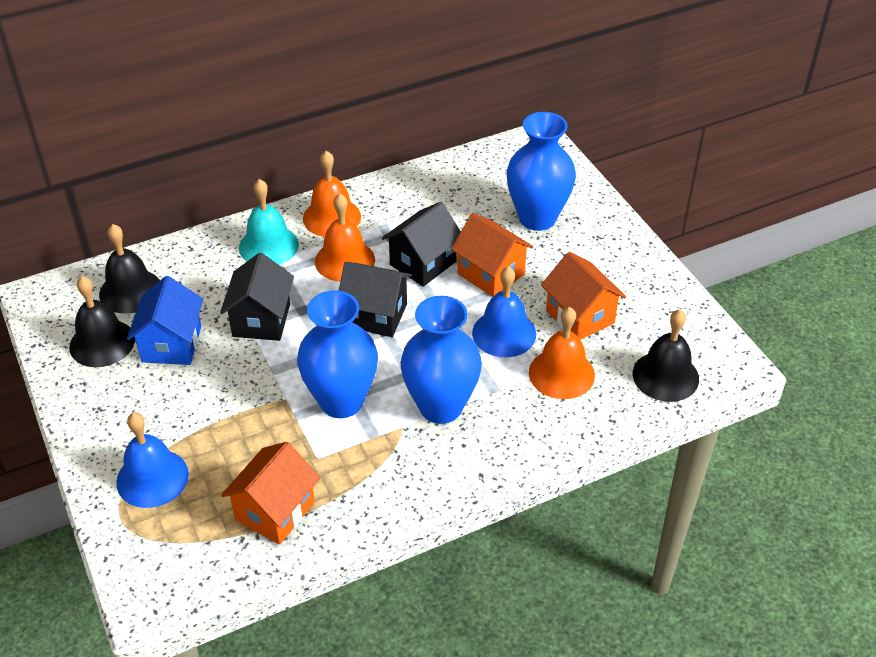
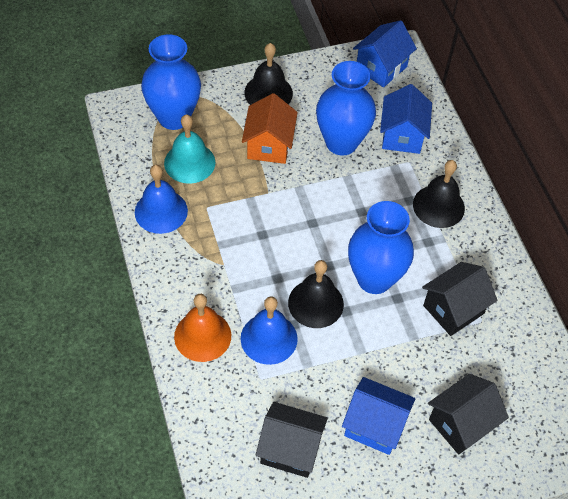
blue house: 1 -> 3
orange bell: 3 -> 1
orange house: 3 -> 1

